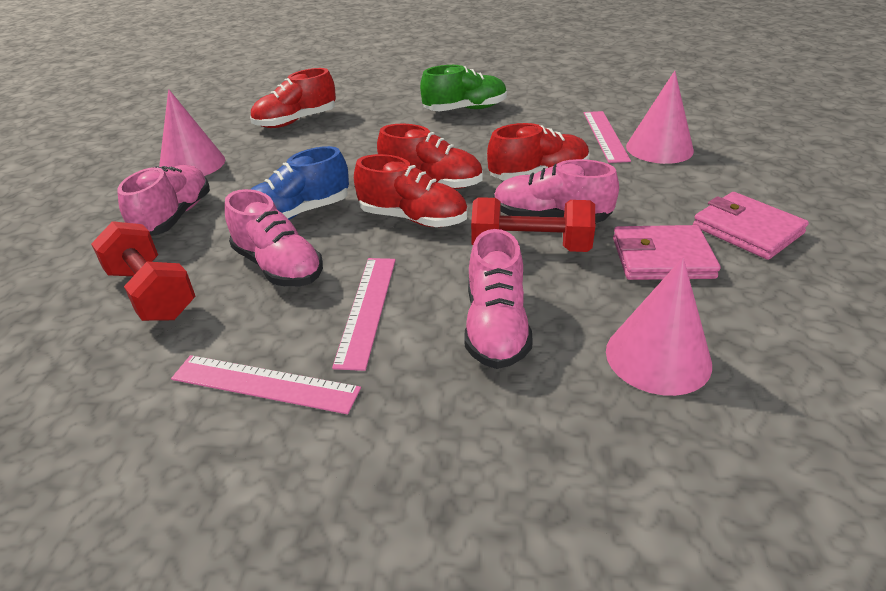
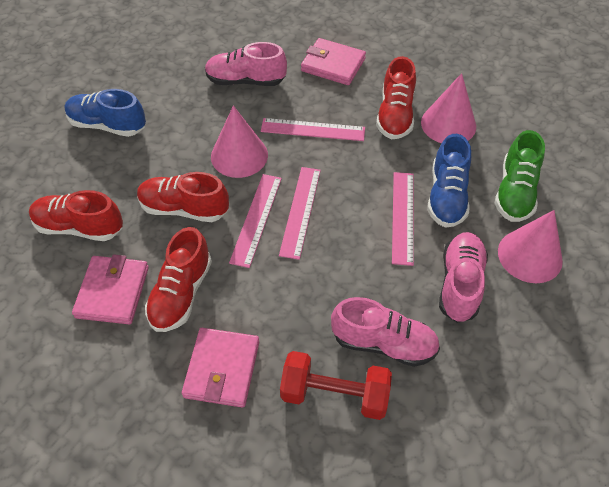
blue shoe: 1 -> 2
pink ruler: 3 -> 4
pink shoe: 4 -> 3
pink wallet: 2 -> 3
red dumbbell: 2 -> 1

